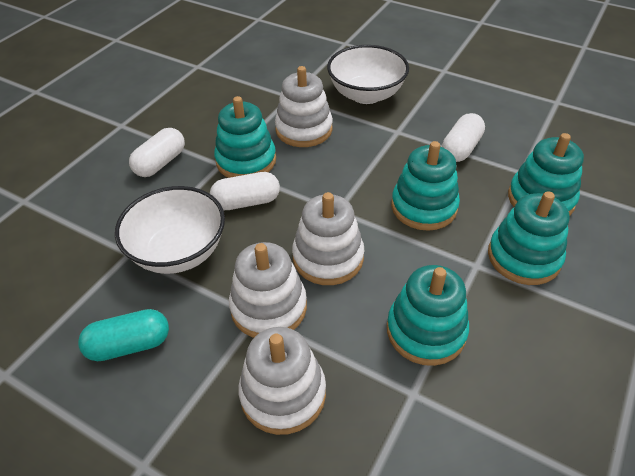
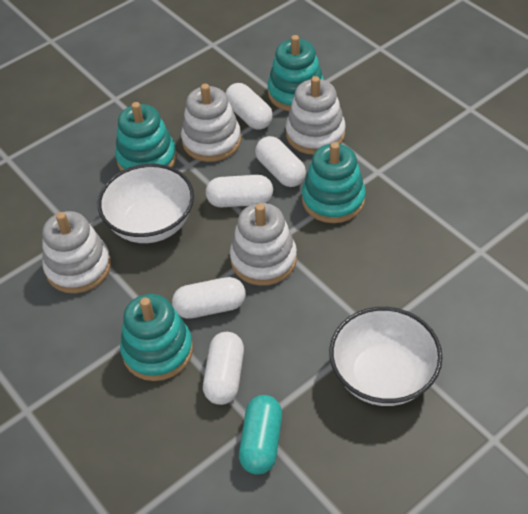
turquoise stacking toy: 5 -> 4
white capsule: 3 -> 5

